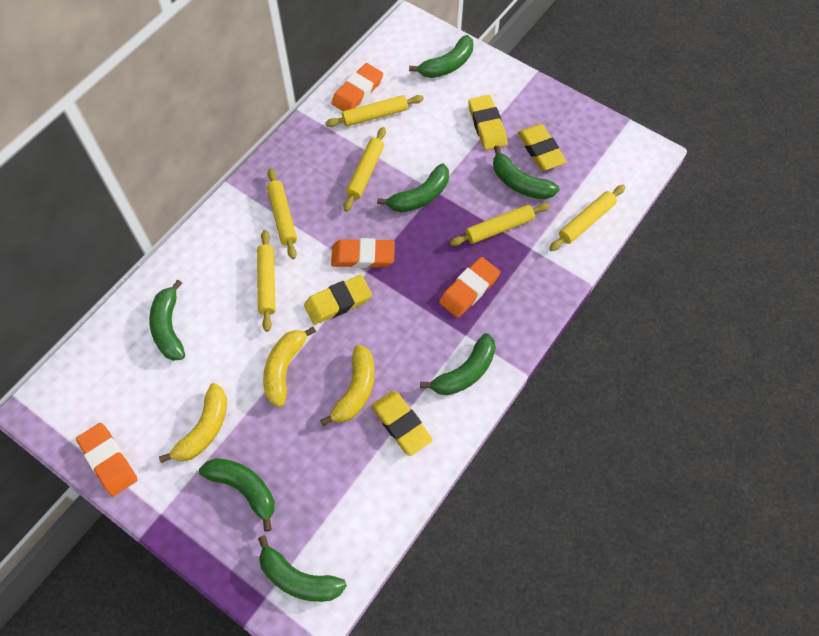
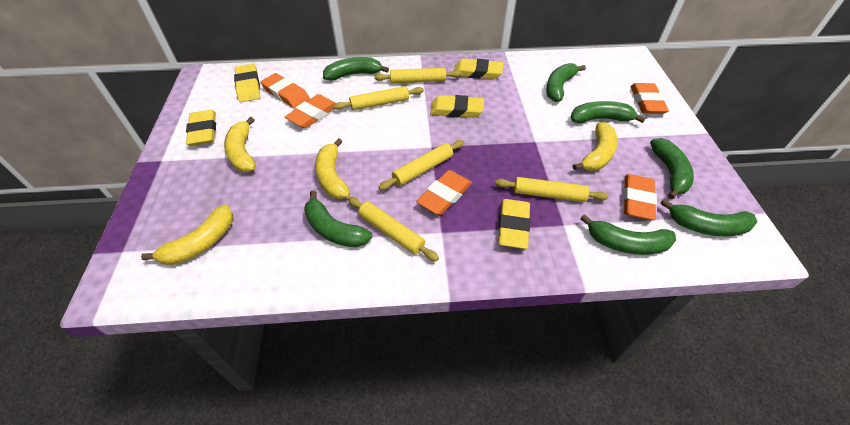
orange eraser: 4 -> 5
yellow banana: 3 -> 4
yellow eraser: 4 -> 5
yellow rolling pin: 6 -> 5

